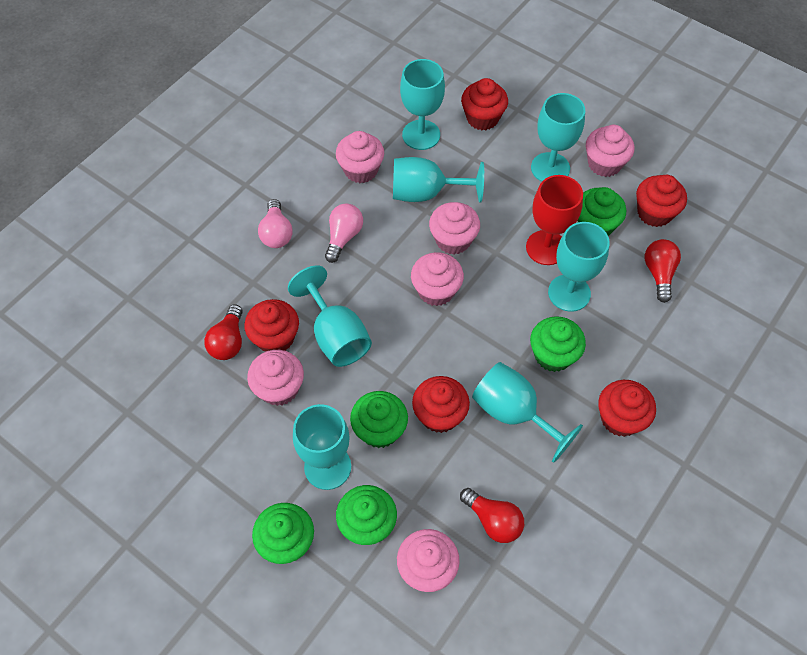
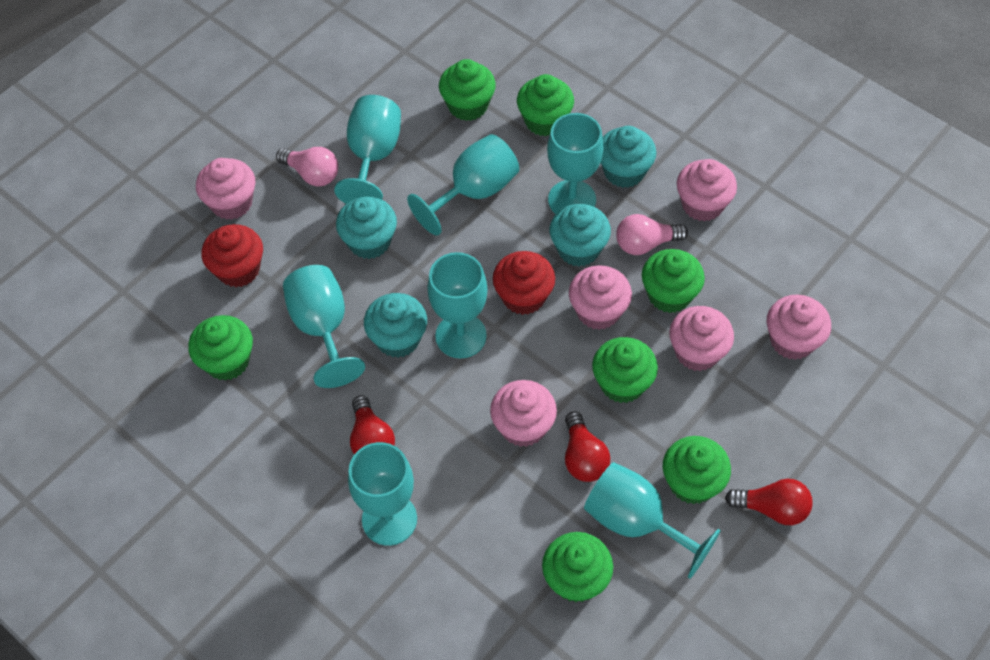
green cupcake: 5 -> 7
red cupcake: 5 -> 2
red goblet: 1 -> 0
turquoise cupcake: 0 -> 4

